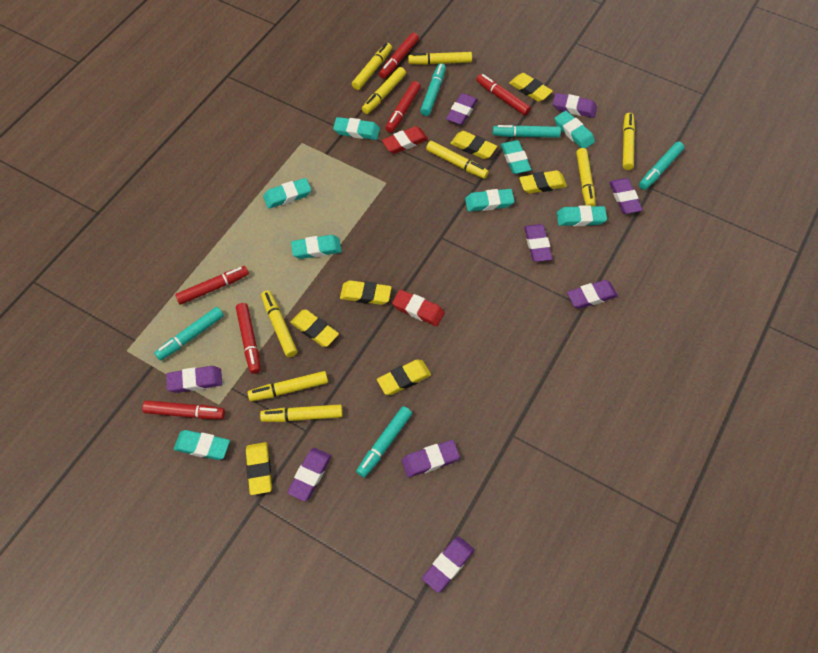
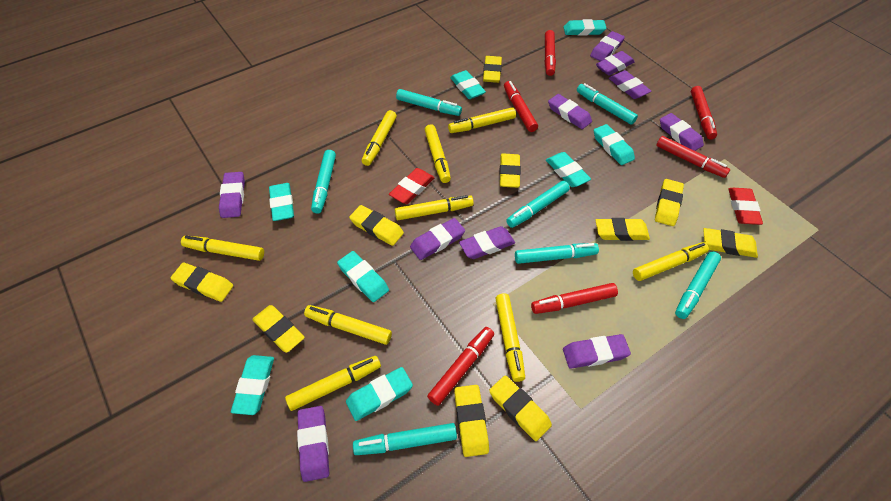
purple eraser: 9 -> 10
turquoise marker: 5 -> 7
yellow eraser: 7 -> 10

